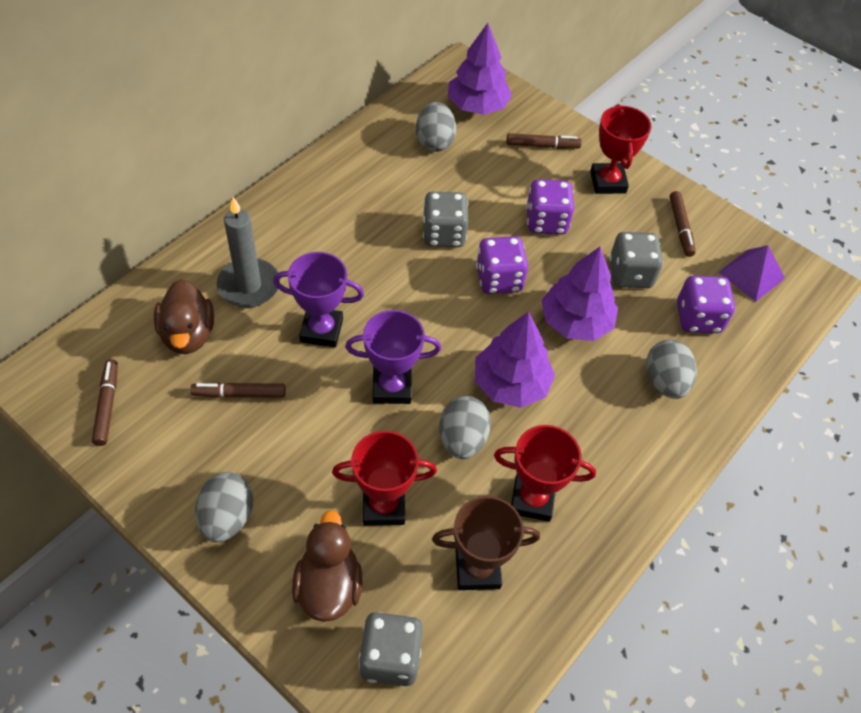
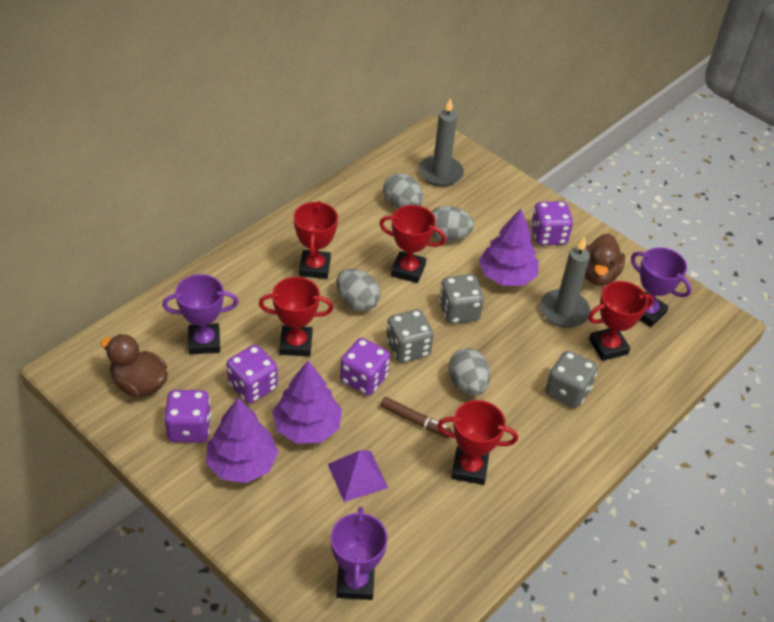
brown marker: 4 -> 1
brown trophy: 1 -> 0
grey candle: 1 -> 2
purple dice: 3 -> 4
purple trophy: 2 -> 3
red trophy: 3 -> 5

